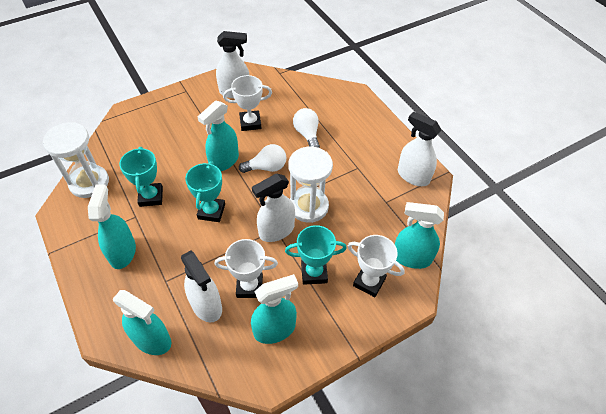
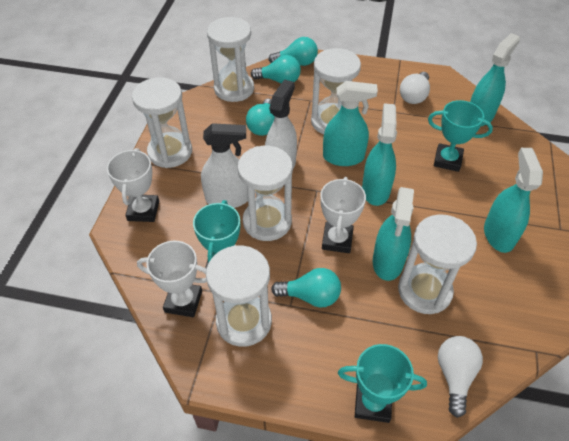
turquoise light bulb: 0 -> 4
white hourglass: 2 -> 6
white spray bottle: 4 -> 2

